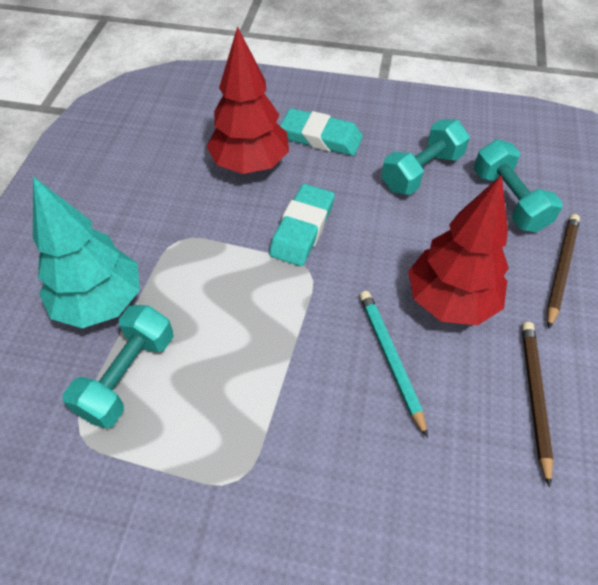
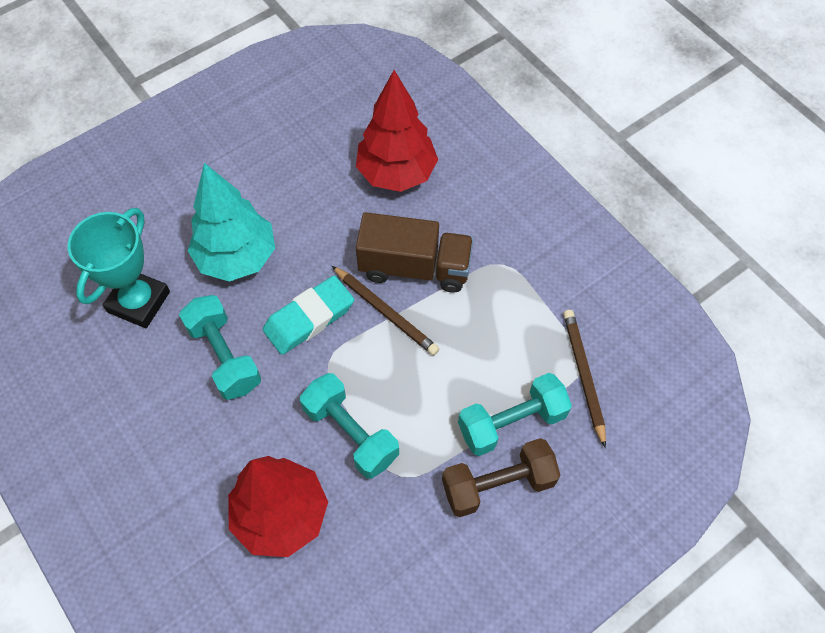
brown dumbbell: 0 -> 1
brown truck: 0 -> 1
turquoise eraser: 2 -> 1
turquoise pencil: 1 -> 0
turquoise trophy: 0 -> 1

